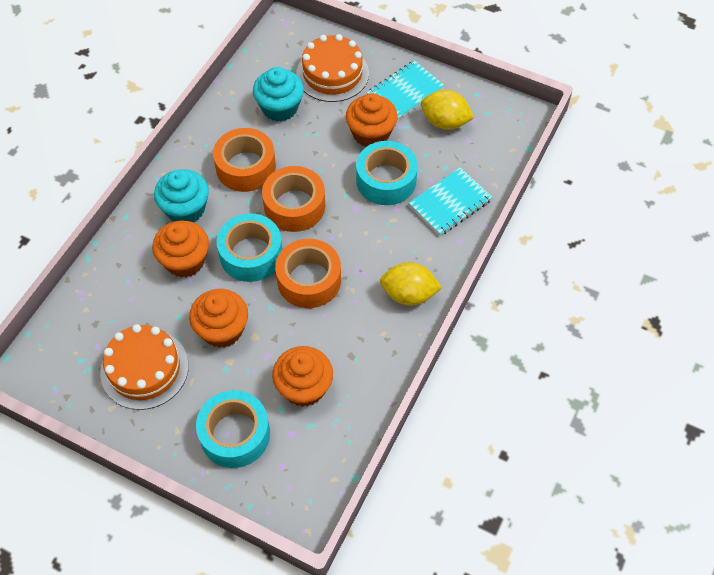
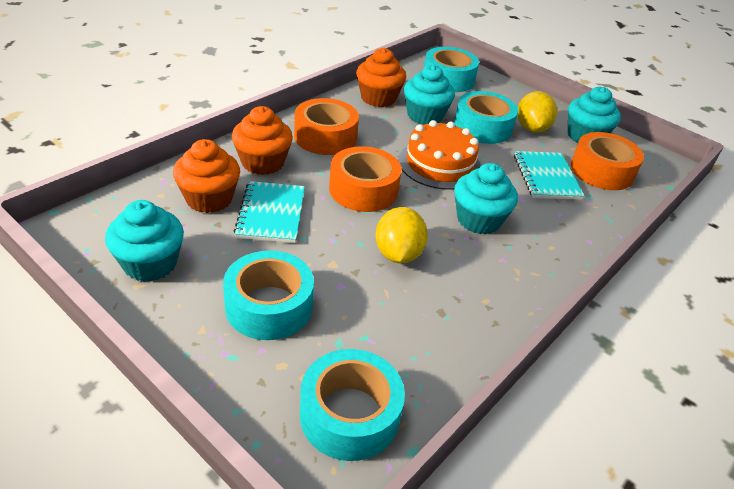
orange cake: 2 -> 1
orange cupcake: 4 -> 3
turquoise cupcake: 2 -> 4
turquoise tape: 3 -> 4

